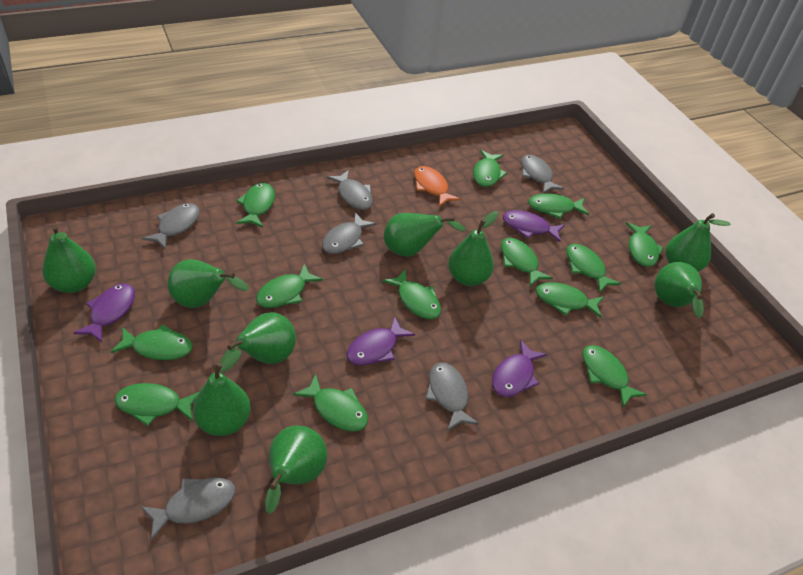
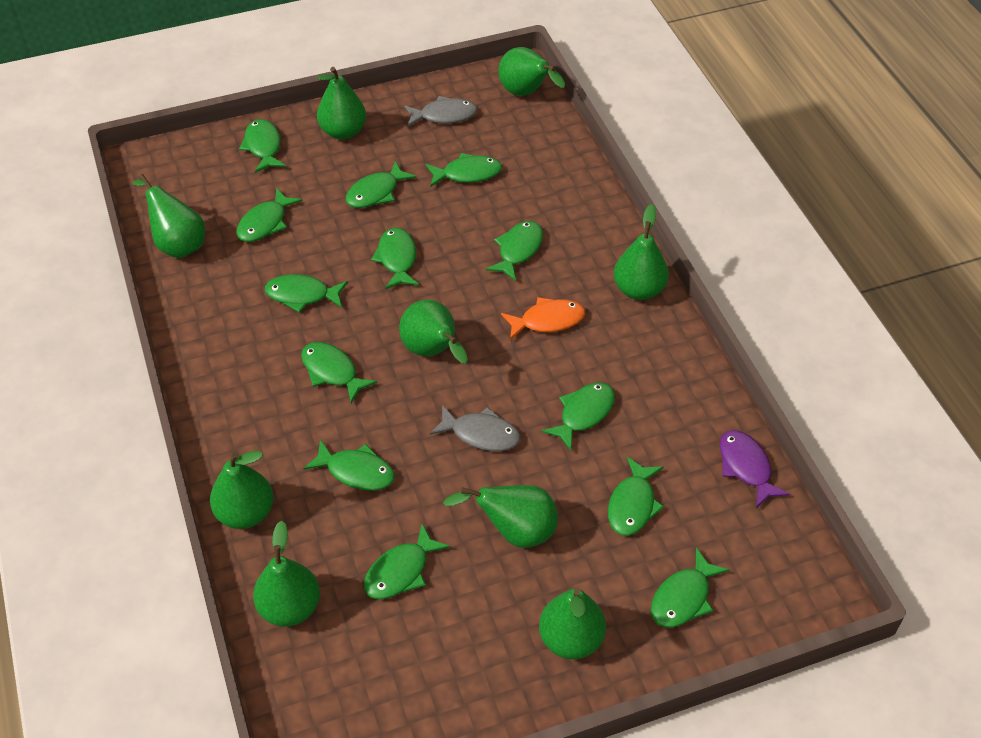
grey fish: 6 -> 2
purple fish: 4 -> 1

